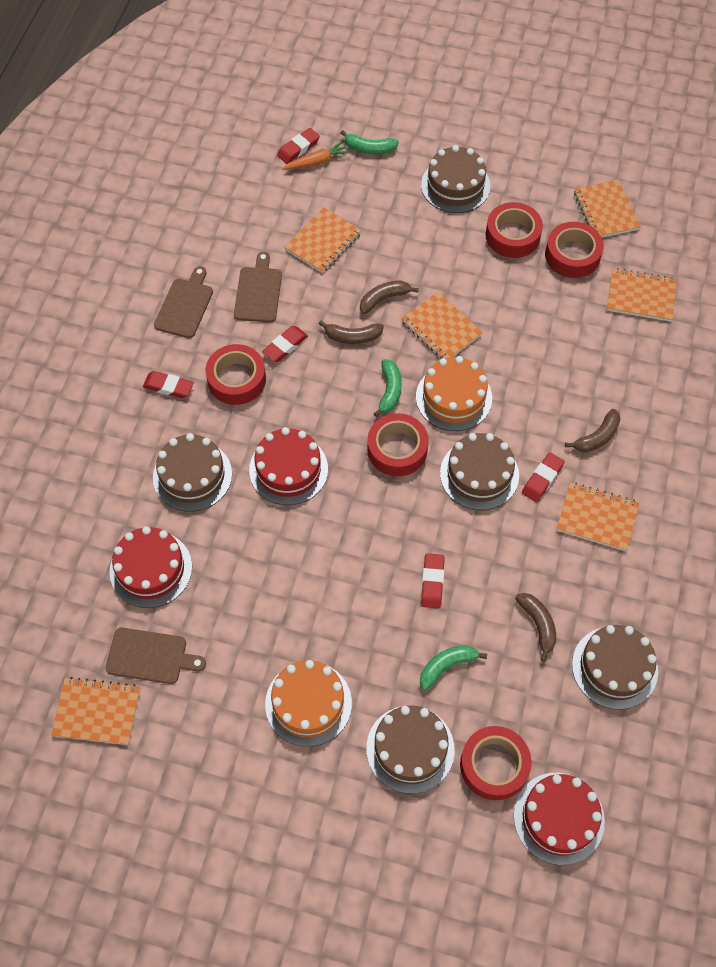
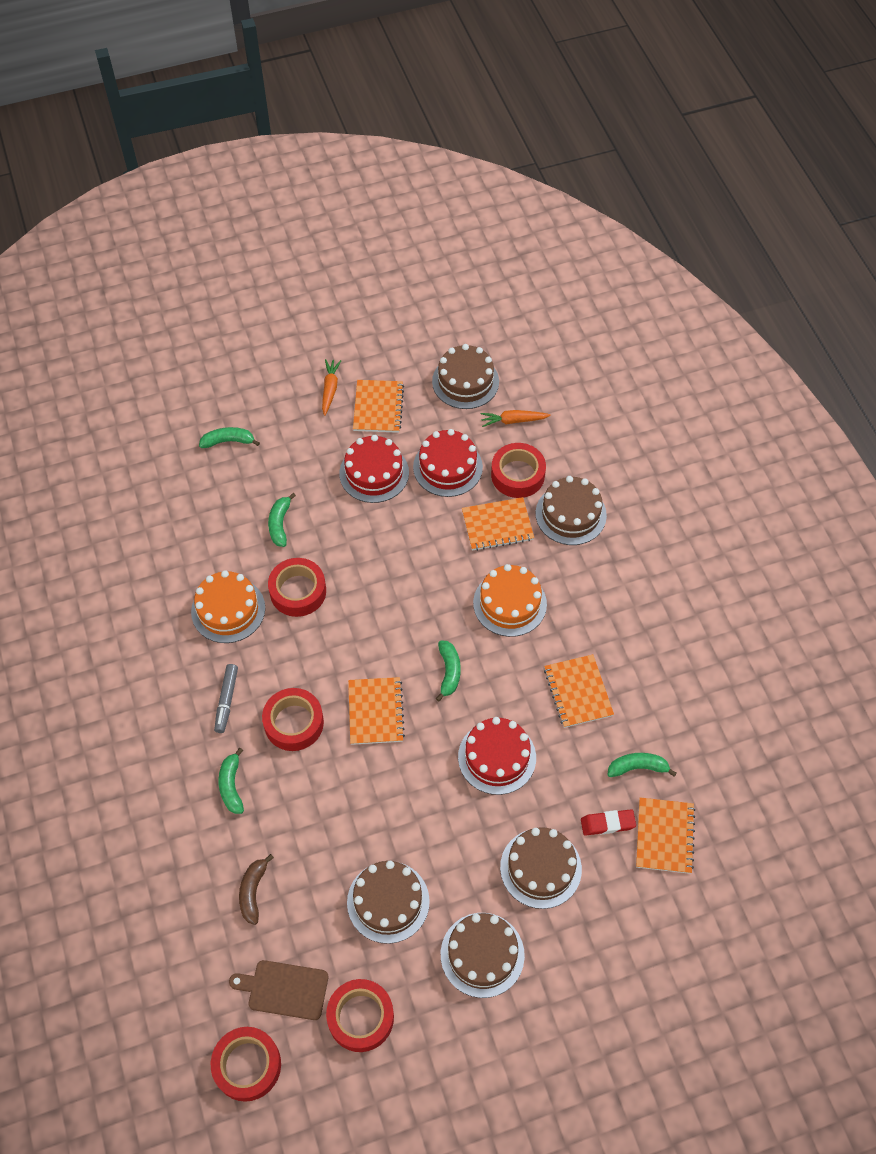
brown banana: 4 -> 1
brown cutting board: 3 -> 1
green banana: 3 -> 5
grey marker: 0 -> 1
orange carrot: 1 -> 2
orange notebook: 6 -> 5
red eraser: 5 -> 1

